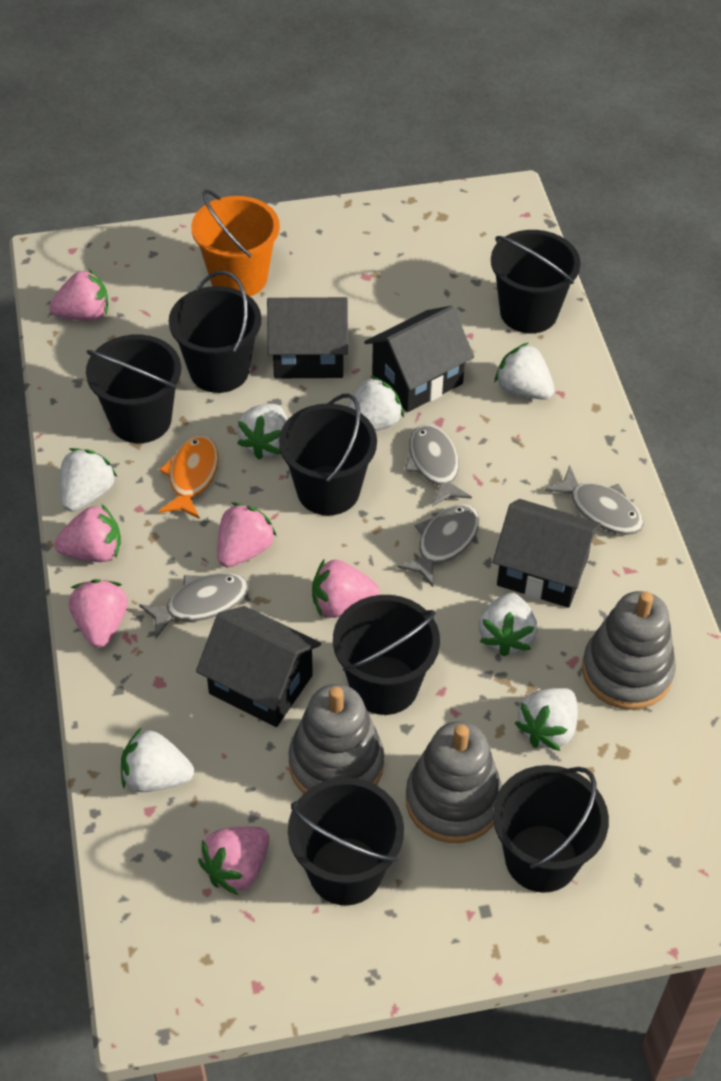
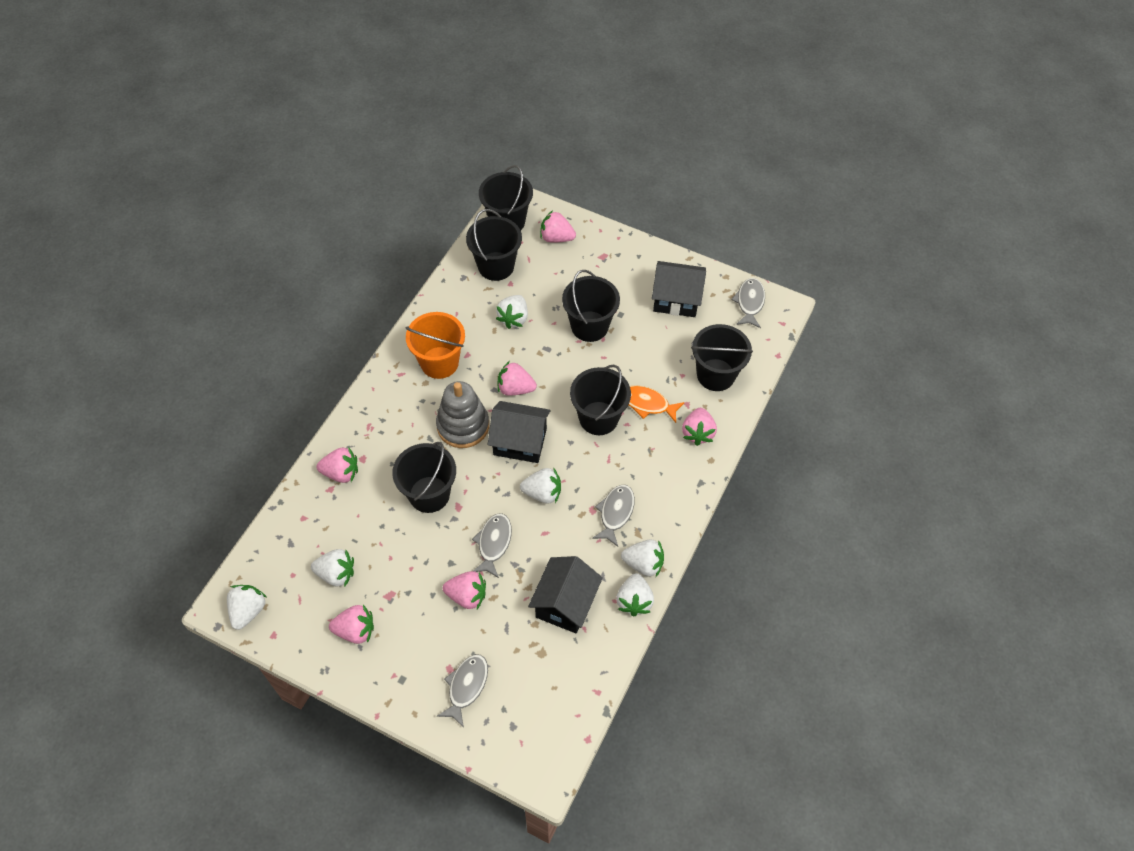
black bucket: 7 -> 6
black house: 4 -> 3
grey stacking toy: 3 -> 1
white strawberry: 7 -> 6

